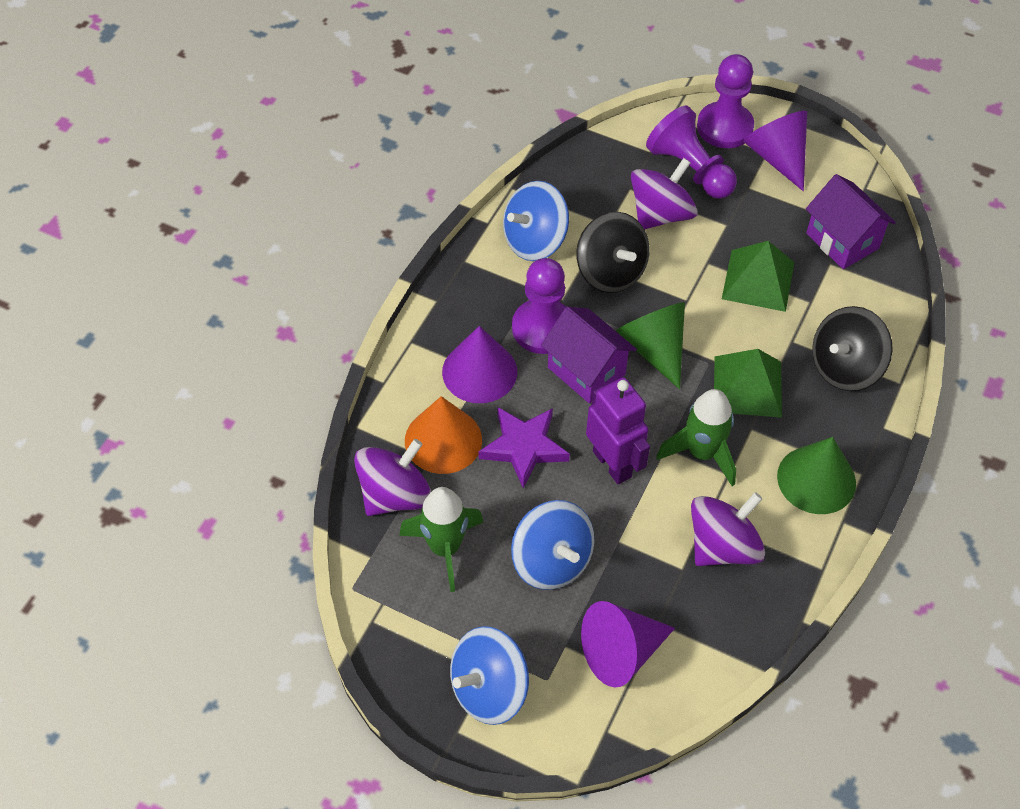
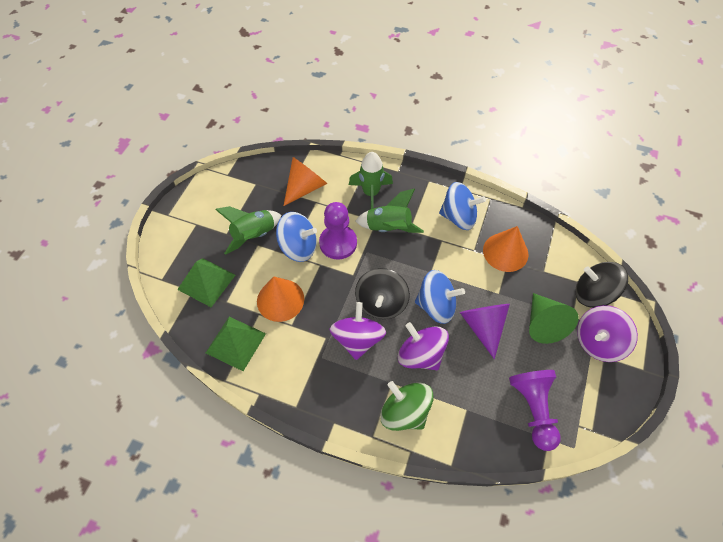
green cone: 2 -> 1
green rocket: 2 -> 3
green spinning top: 0 -> 1
orange cone: 1 -> 3
purple cone: 3 -> 1
purple house: 2 -> 0
purple pawn: 3 -> 2
purple robot: 1 -> 0
purple star: 1 -> 0

